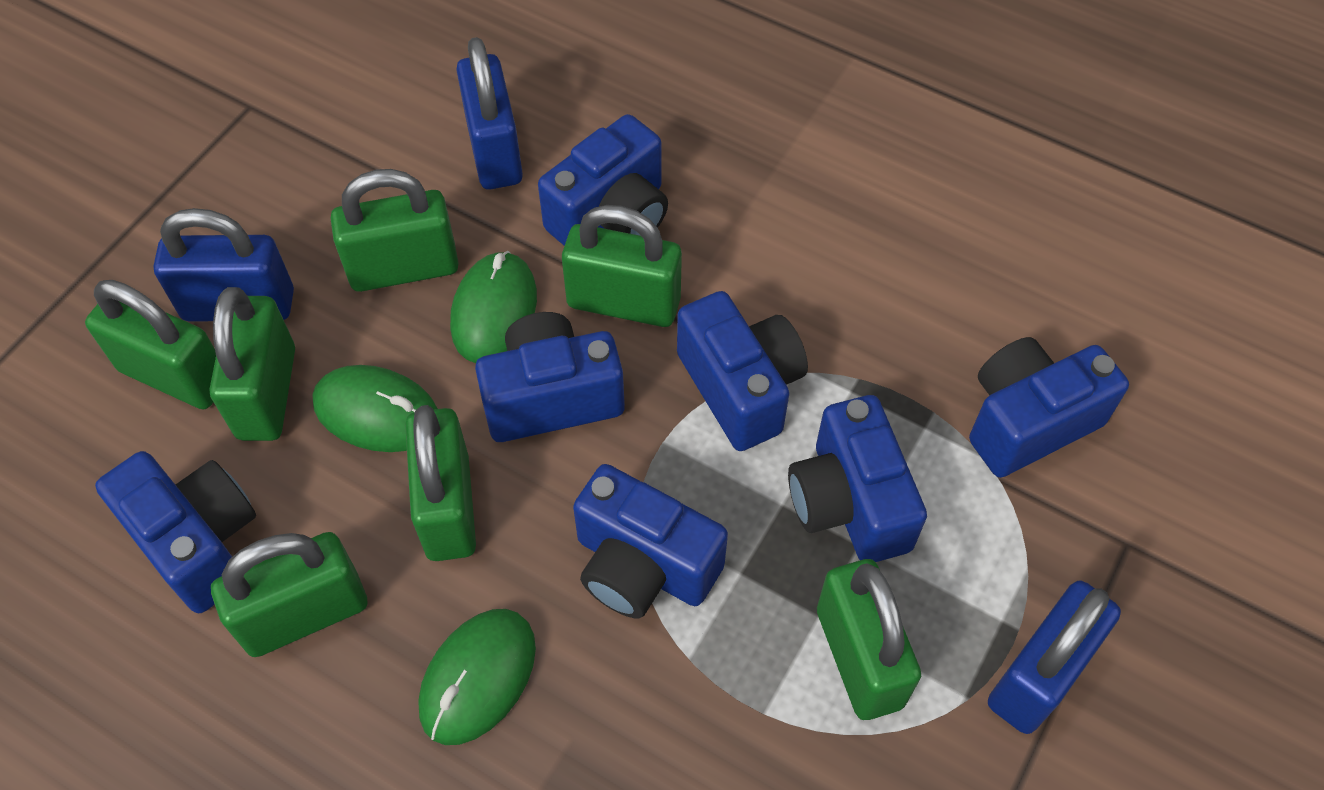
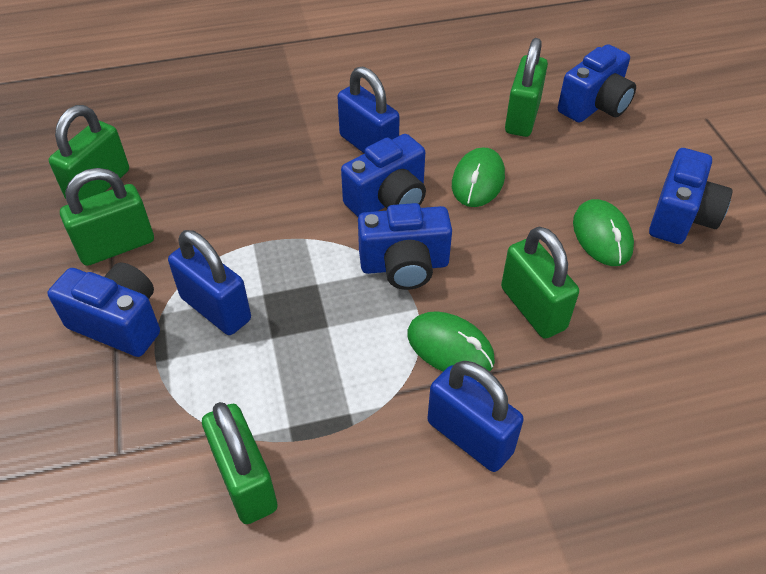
blue camera: 7 -> 5
green padlock: 7 -> 5

